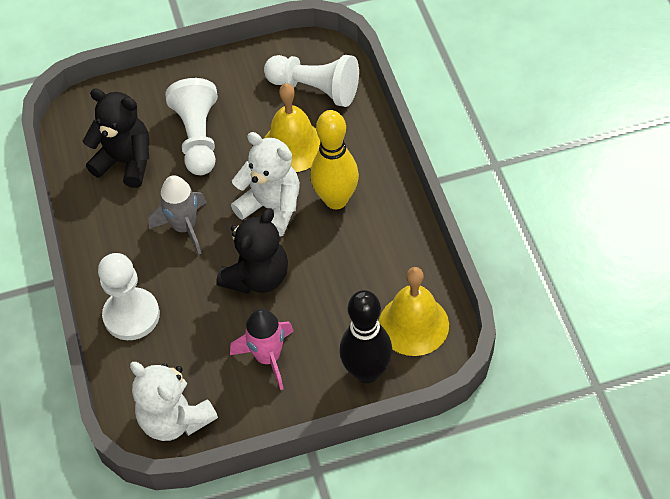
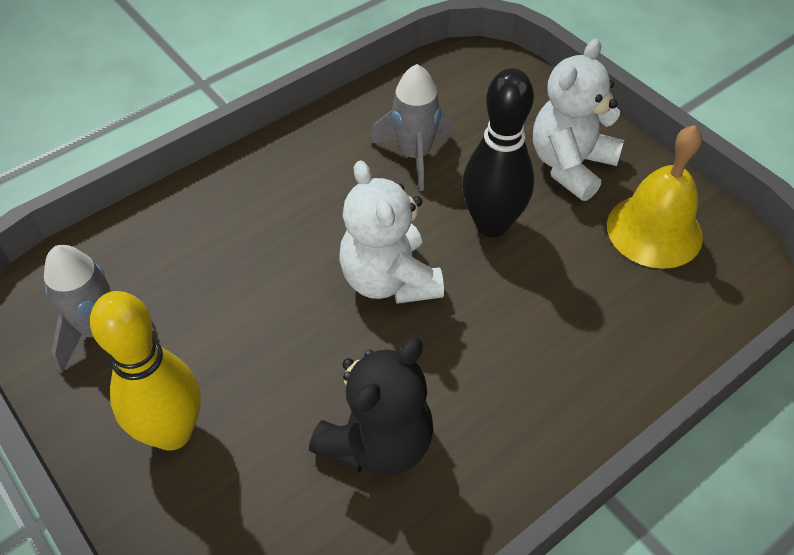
black teddy bear: 2 -> 1
grey rocket: 1 -> 2
pink rocket: 1 -> 0
white pawn: 3 -> 0
yellow bell: 2 -> 1

